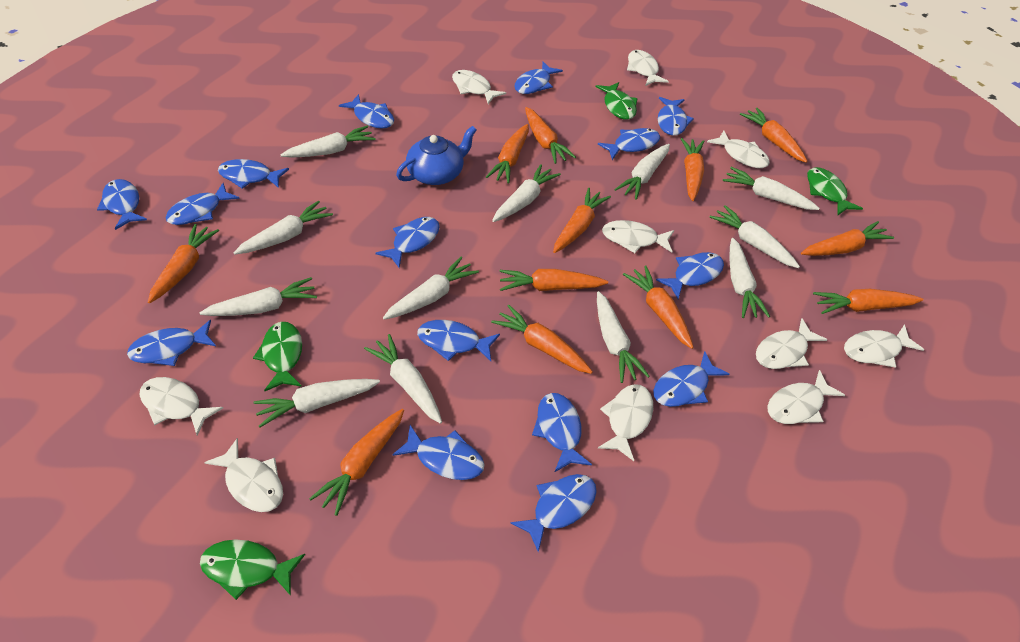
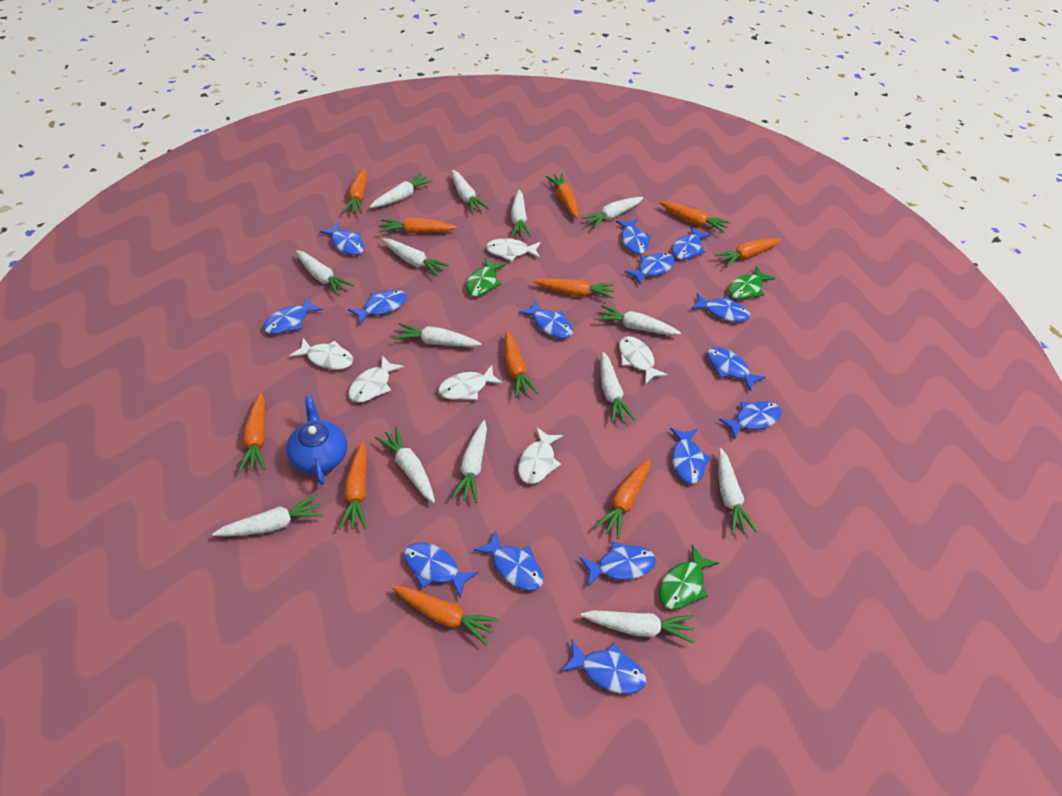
green fish: 4 -> 3
orange carrot: 12 -> 11
white carrot: 12 -> 14
white fish: 10 -> 6

